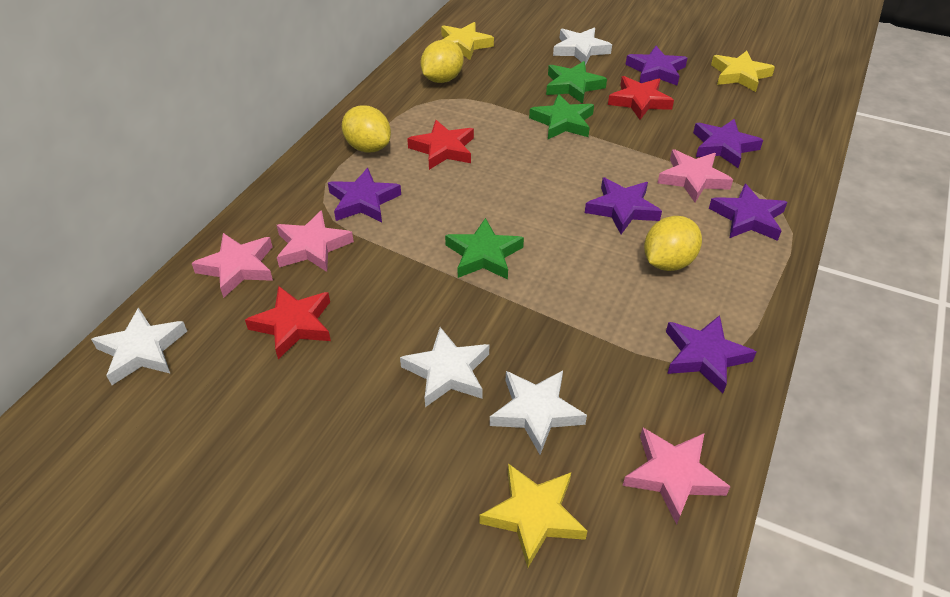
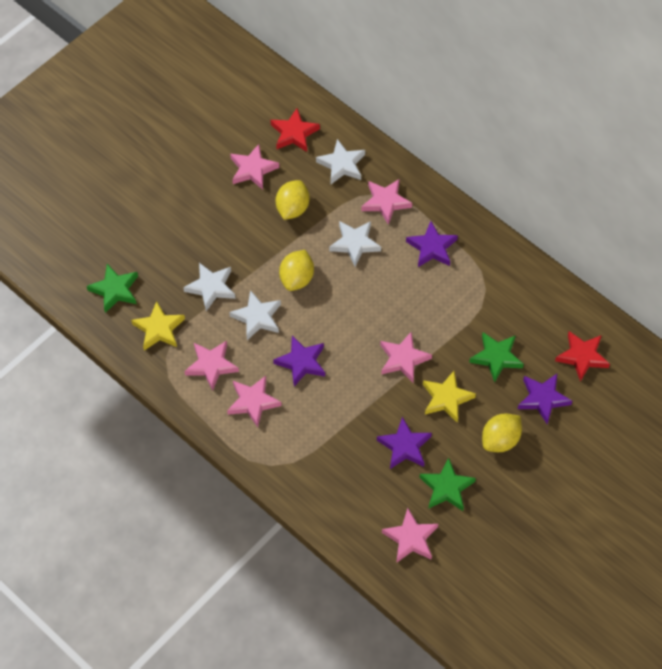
pink star: 4 -> 6
purple star: 6 -> 4
red star: 3 -> 2
yellow star: 3 -> 2

